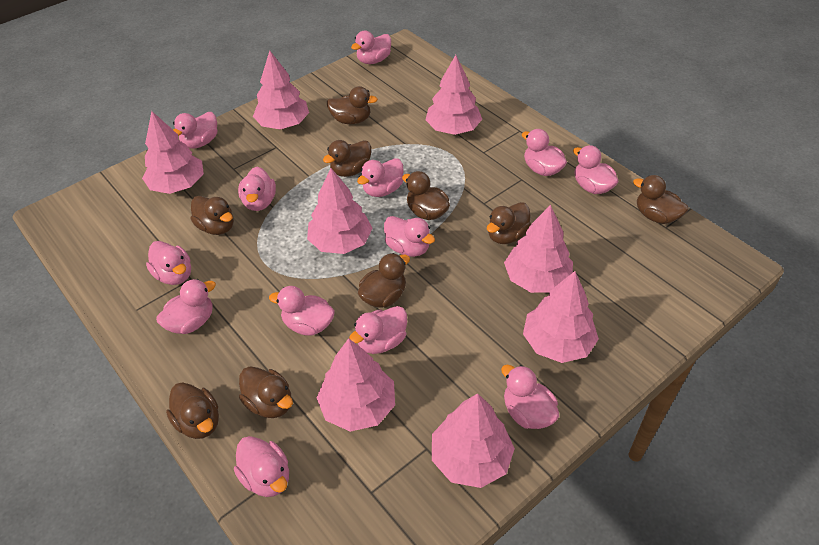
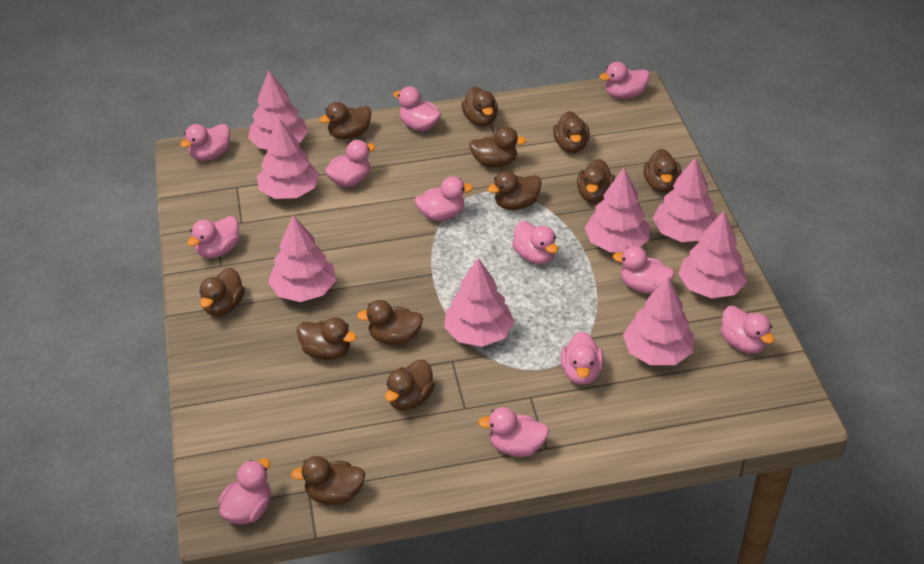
brown duck: 9 -> 12
pink duck: 13 -> 12

